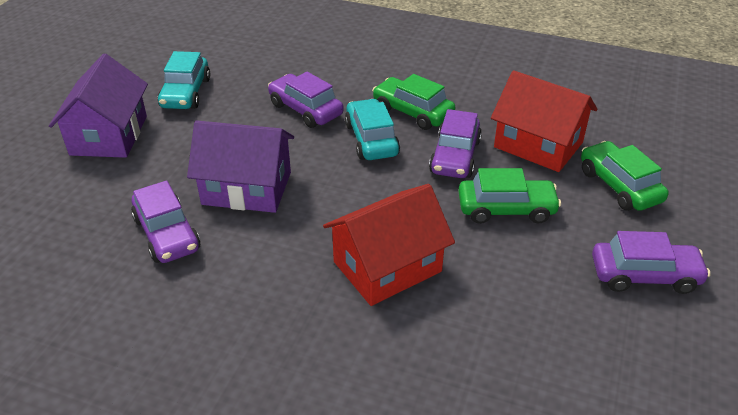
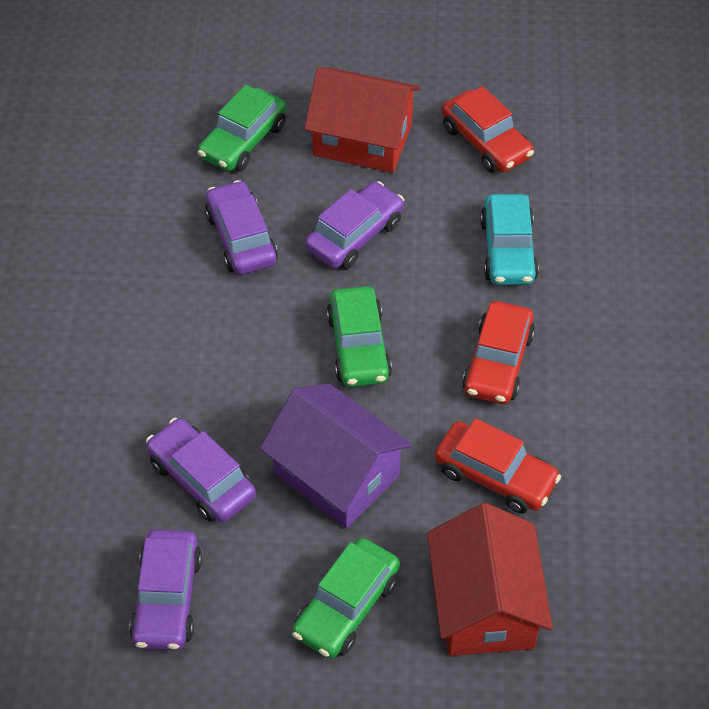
purple house: 2 -> 1
red car: 0 -> 3
turquoise car: 2 -> 1

